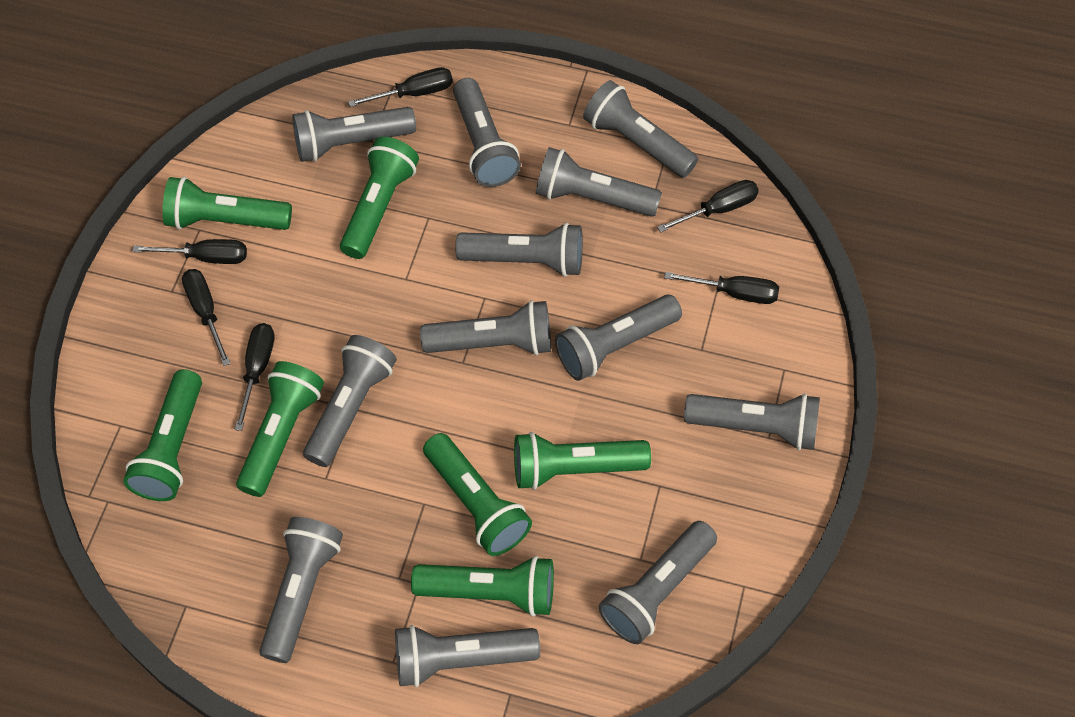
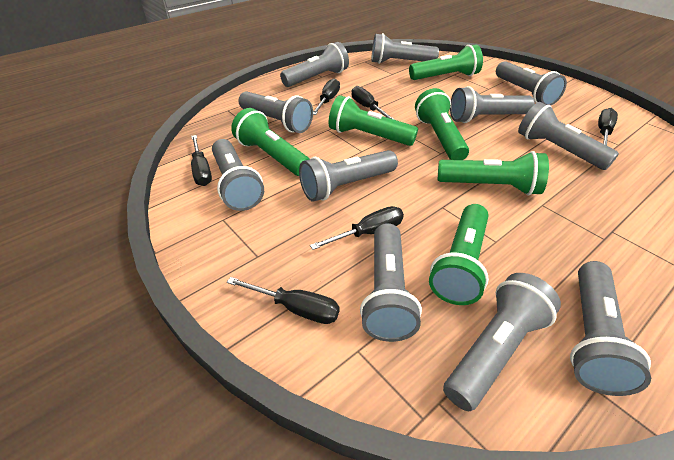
green flashlight: 7 -> 6
grey flashlight: 12 -> 11

